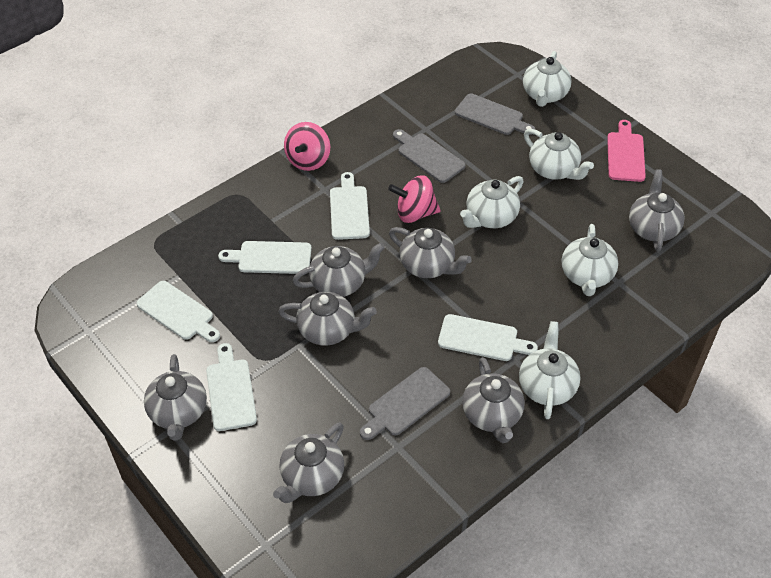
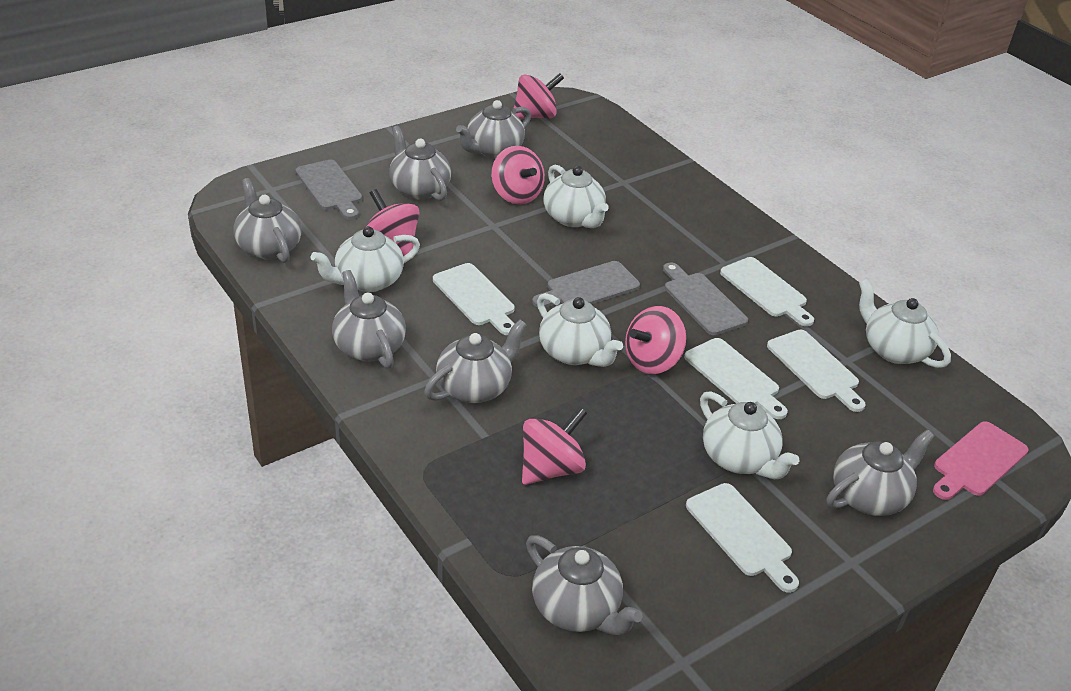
pink spinning top: 2 -> 5

